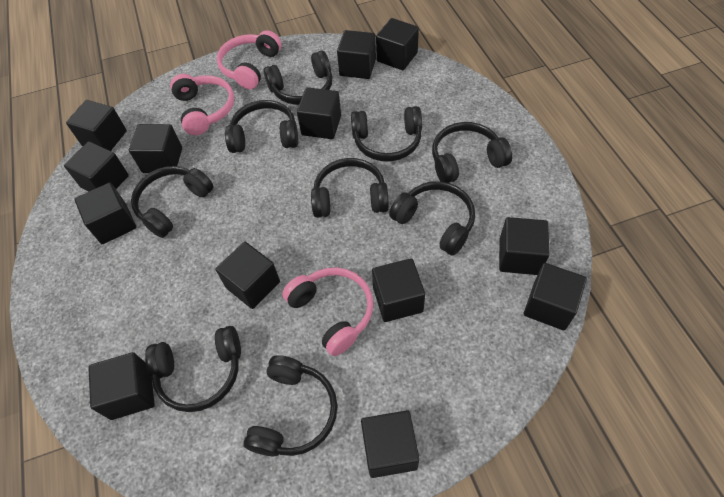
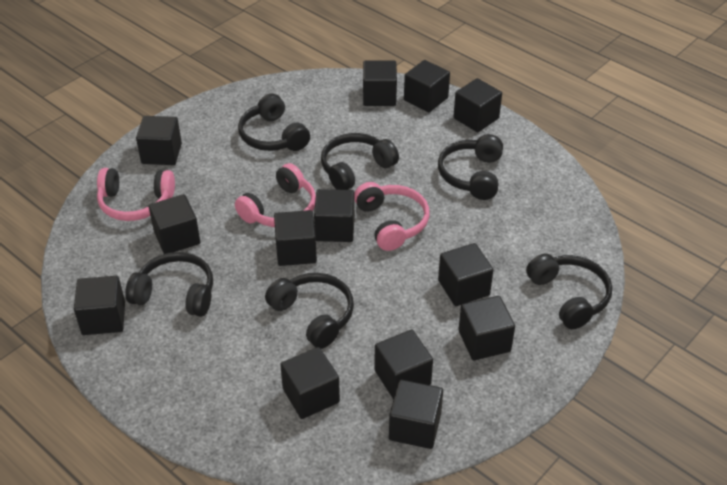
black headphones: 9 -> 6

